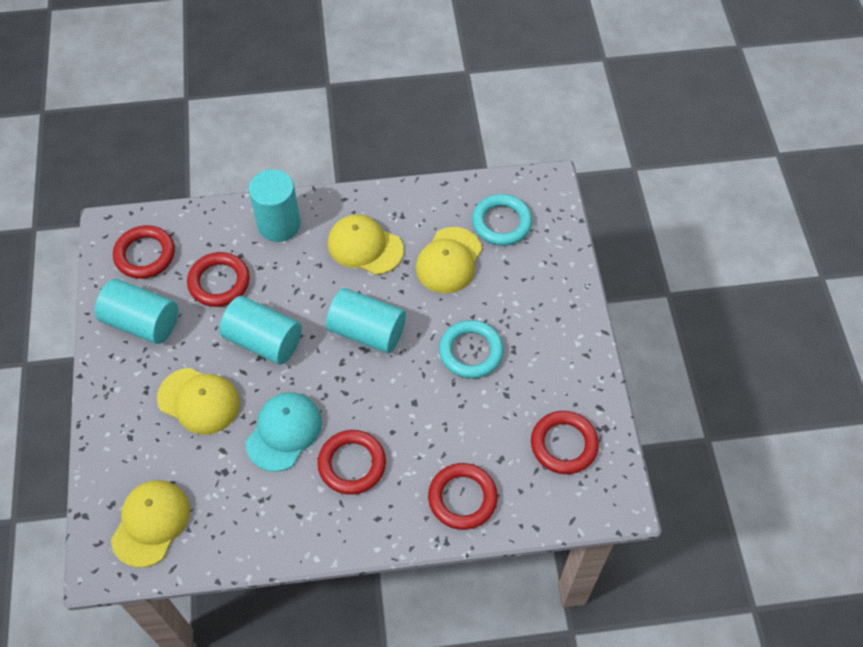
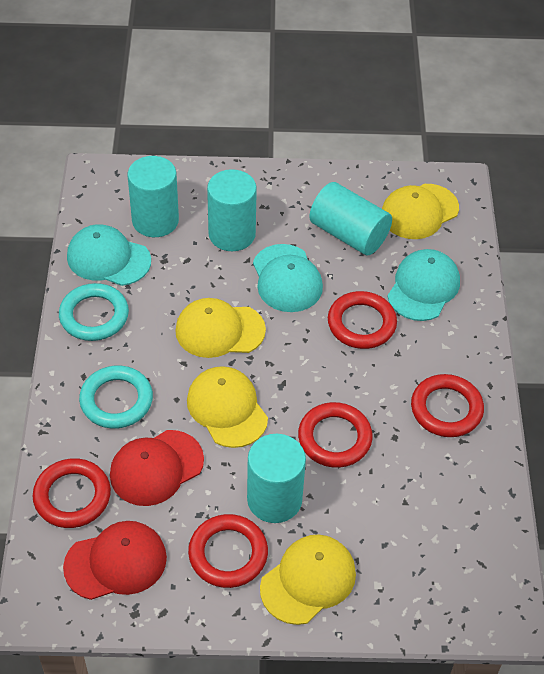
red cap: 0 -> 2
turquoise cap: 1 -> 3

